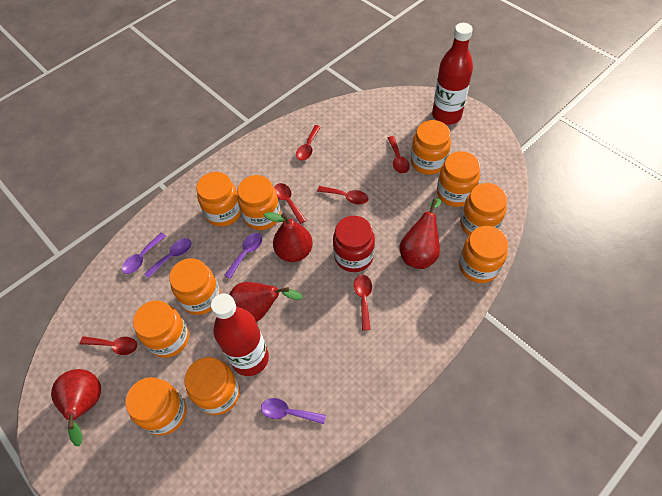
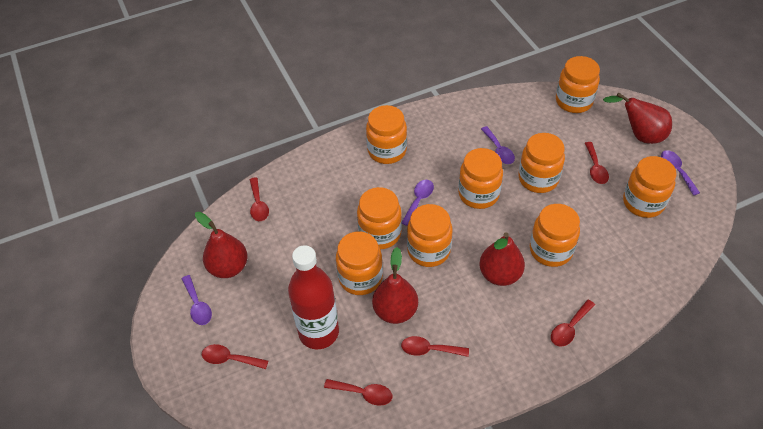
orange jar: 10 -> 9
red bottle: 2 -> 1
red jar: 1 -> 0

